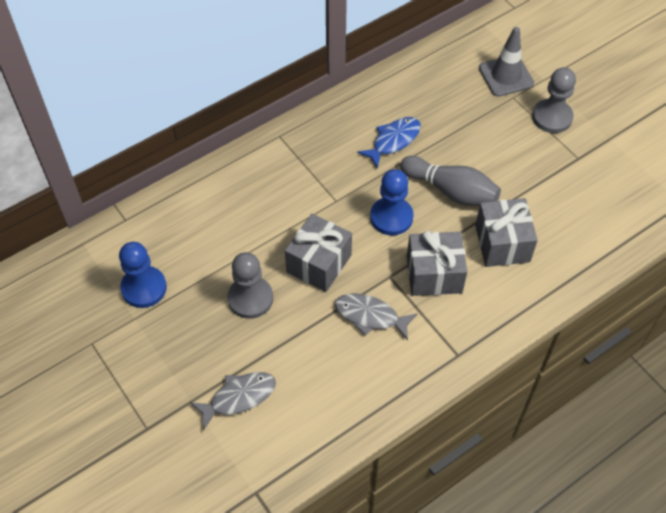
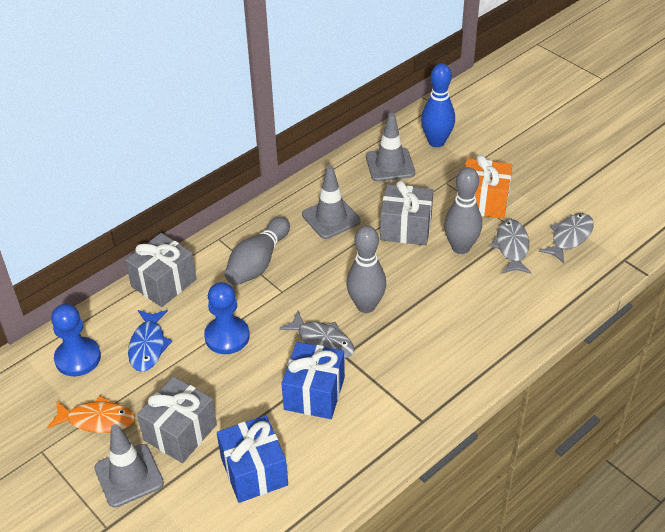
blue bowling pin: 0 -> 1
blue gift: 0 -> 2
grey bowling pin: 1 -> 3
grey fish: 2 -> 3
grey pawn: 2 -> 0
grey traffic cone: 1 -> 3
orange fish: 0 -> 1
orange gift: 0 -> 1

